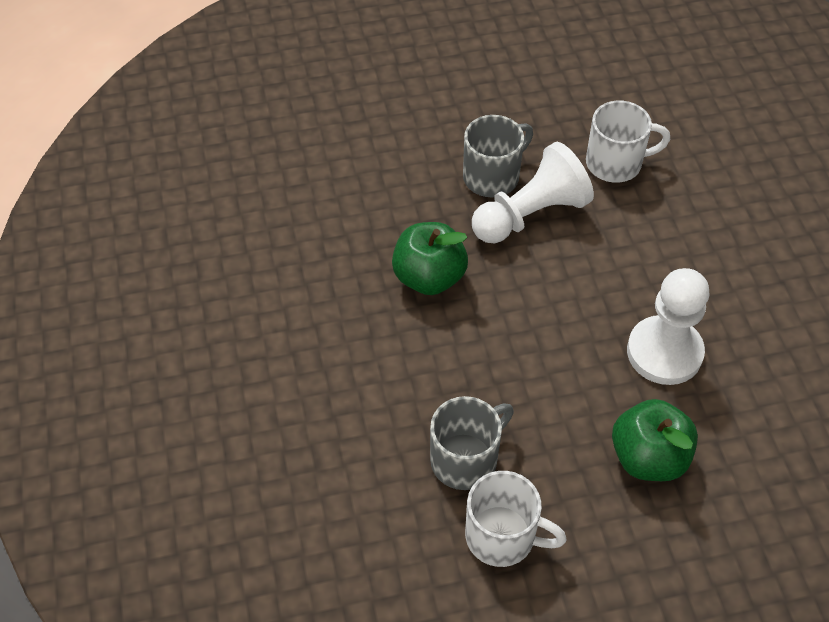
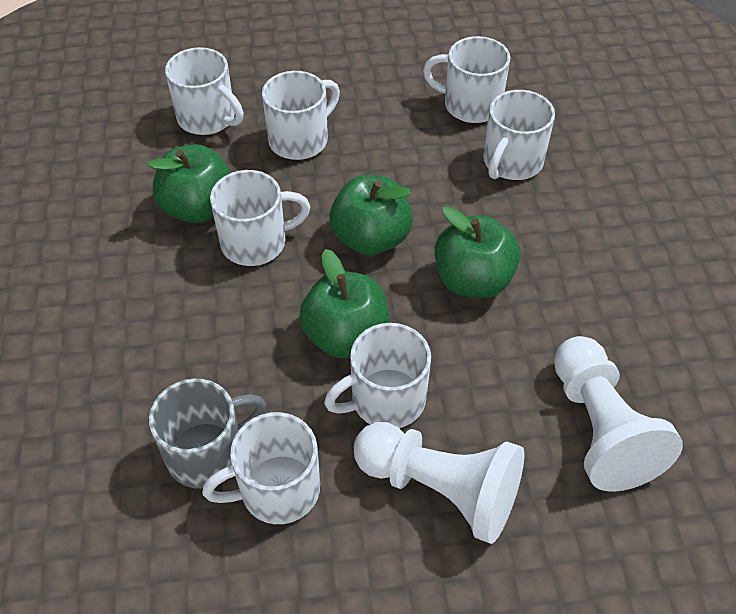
green apple: 2 -> 4
grey mug: 2 -> 1
white mug: 2 -> 7

